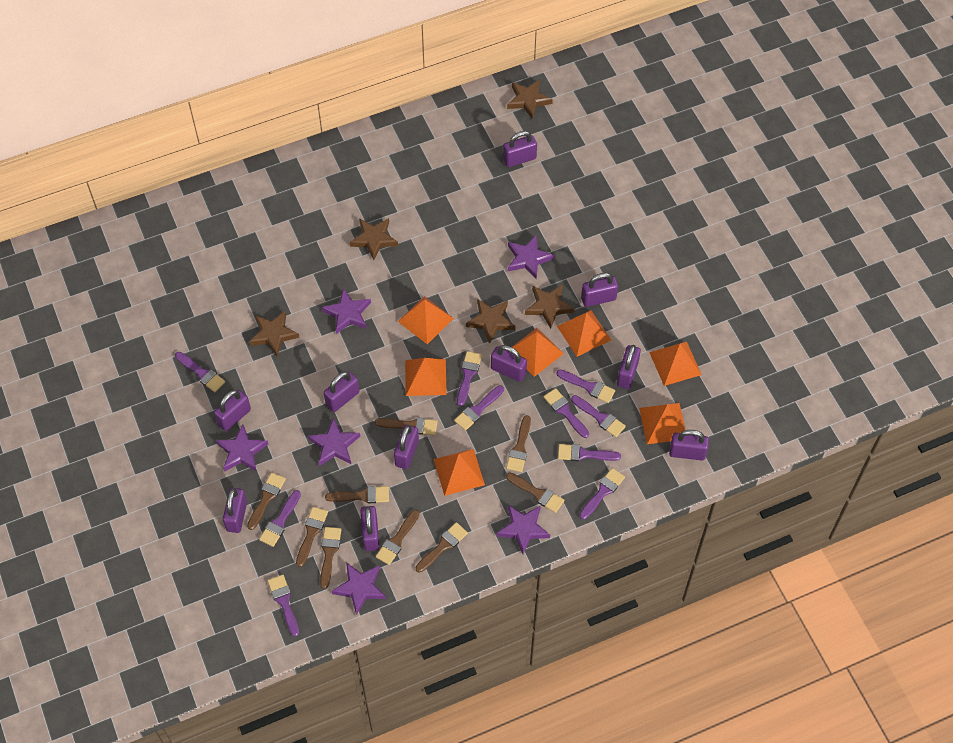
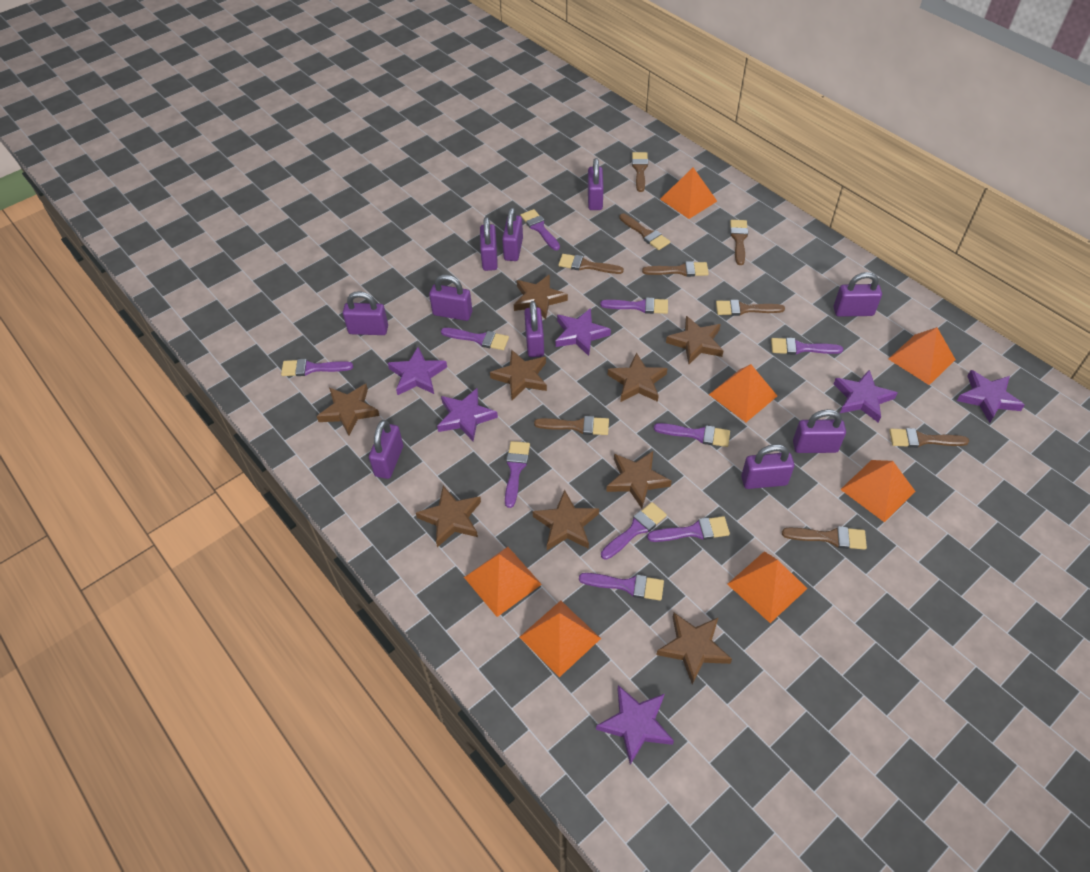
brown star: 5 -> 9

